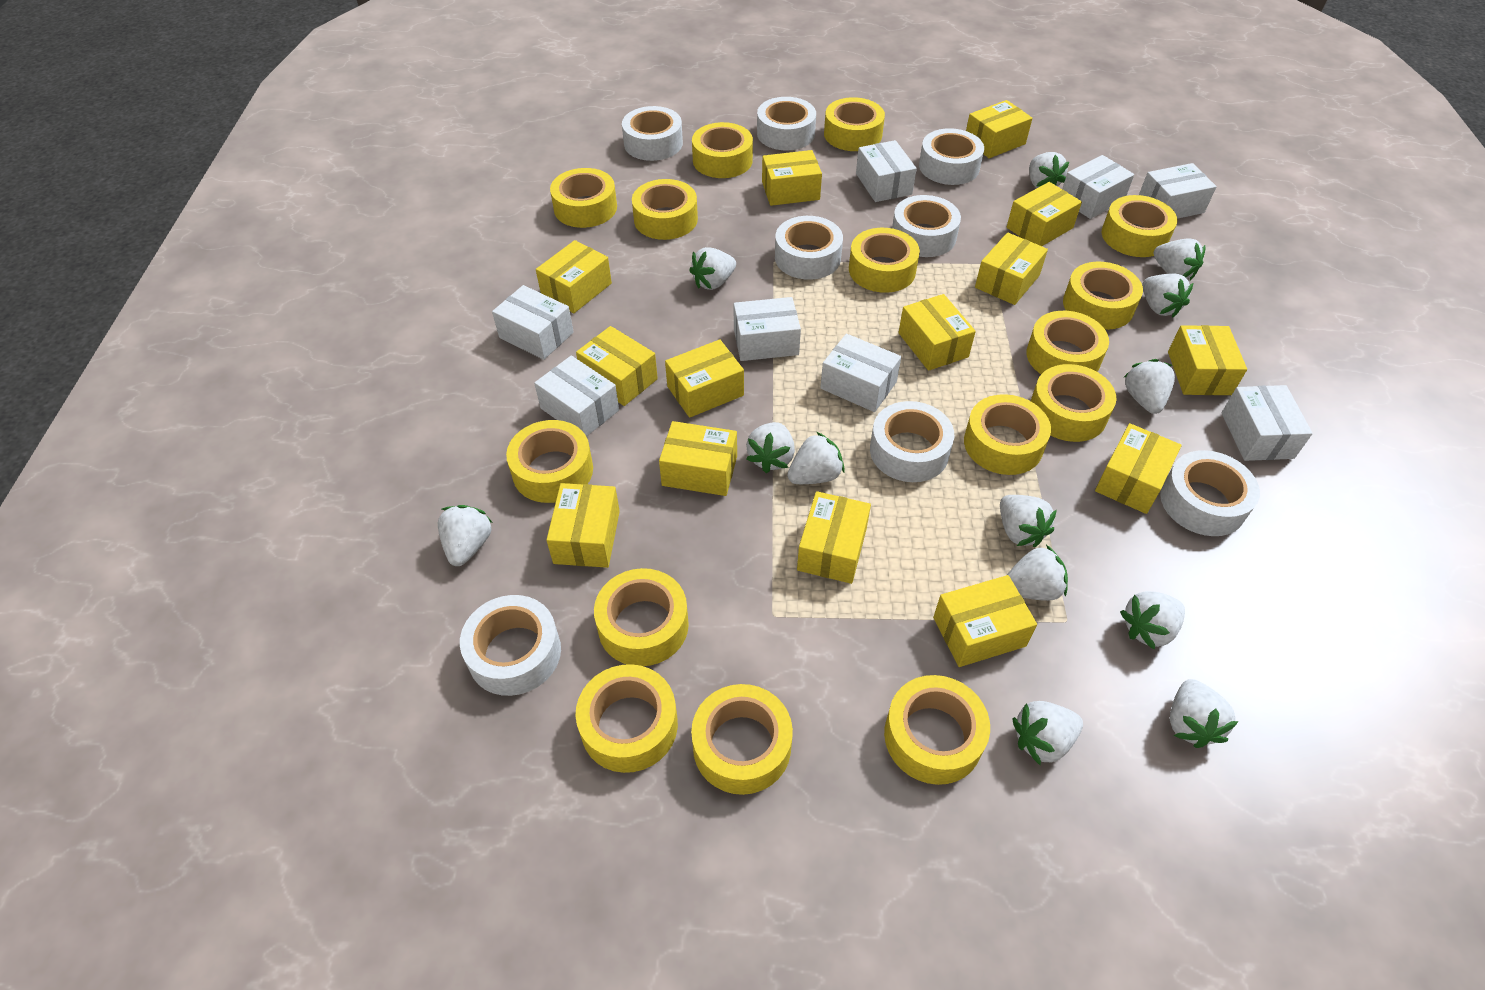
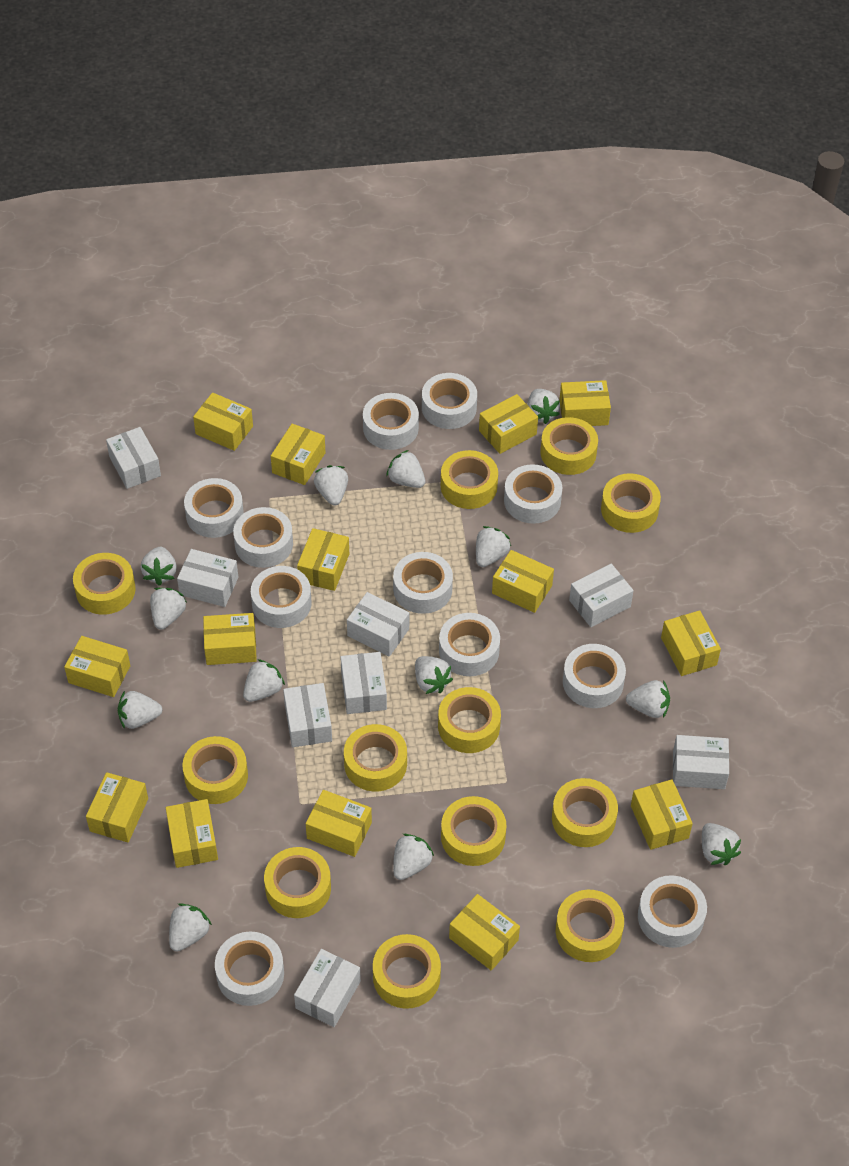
white tape: 8 -> 11
yellow tape: 15 -> 12

